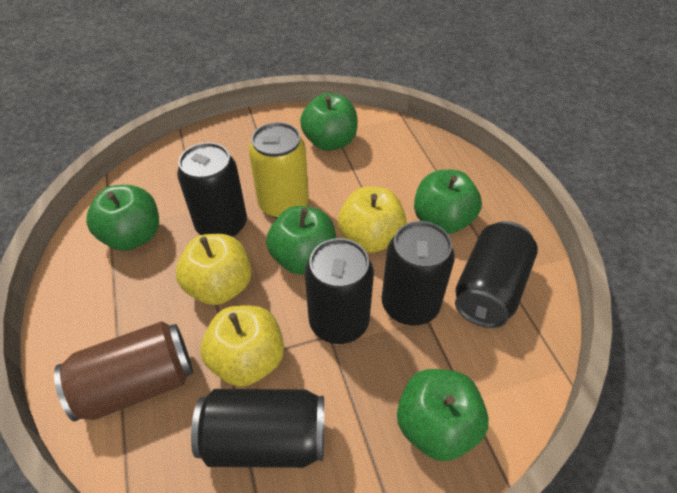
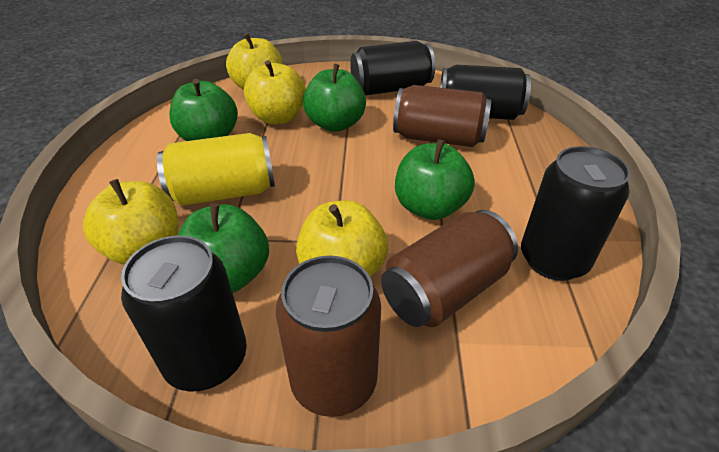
black can: 5 -> 4
brown can: 1 -> 3
green apple: 5 -> 4
yellow apple: 3 -> 4

